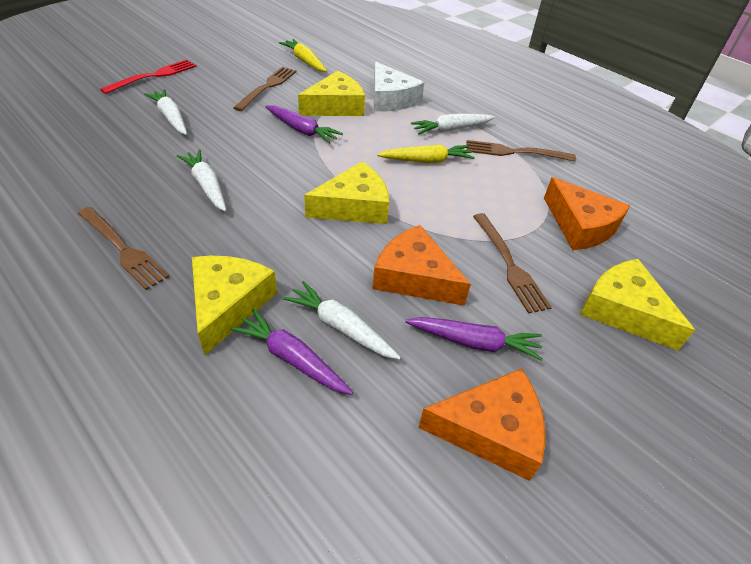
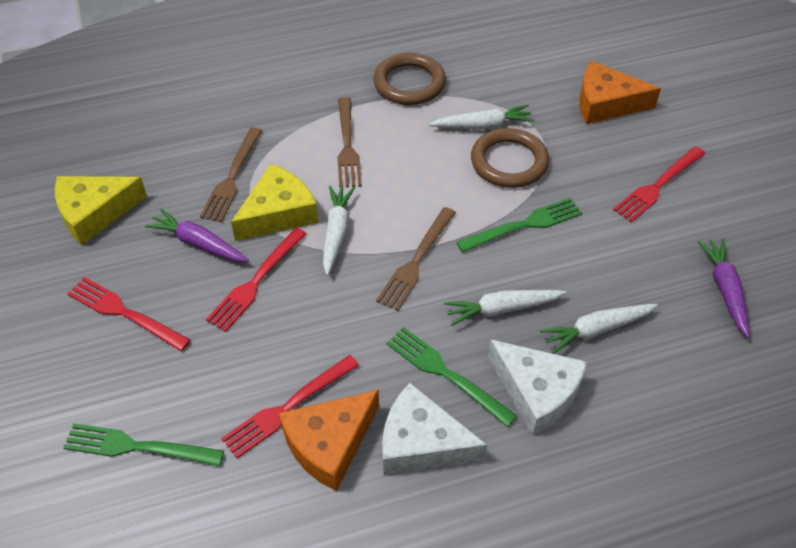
brown fork: 4 -> 3
brown ring: 0 -> 2
green fork: 0 -> 3
orange cheese: 3 -> 2
purple carrot: 3 -> 2
red fork: 1 -> 4
white cheese: 1 -> 2
yellow carrot: 2 -> 0
yellow cheese: 4 -> 2

